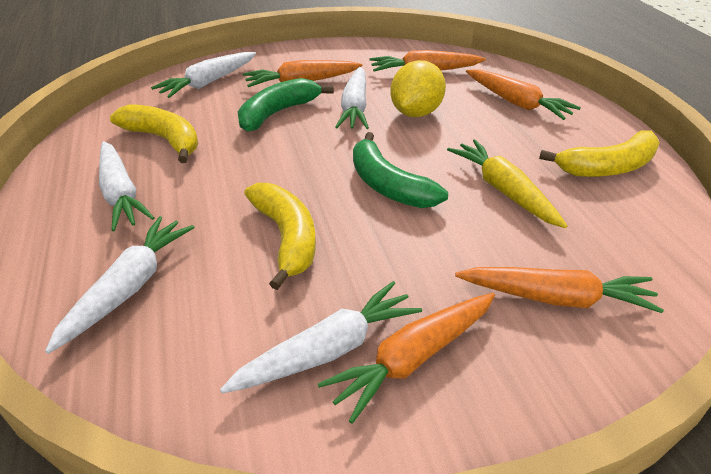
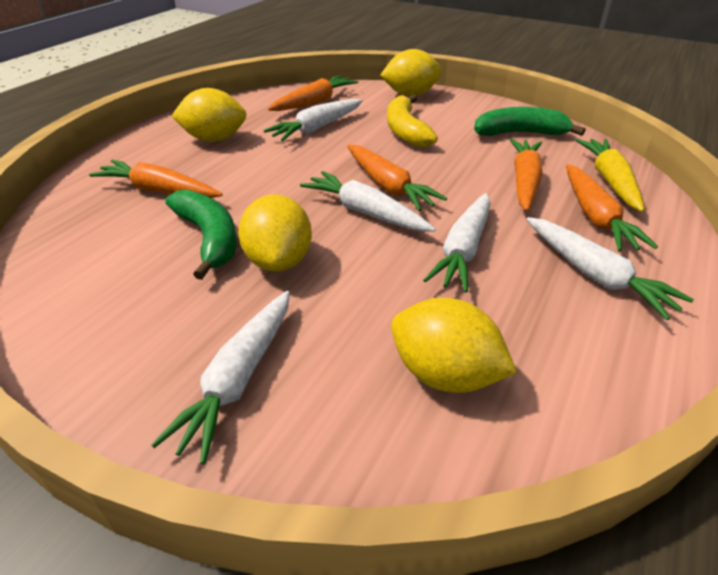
yellow banana: 3 -> 1
yellow lemon: 1 -> 4

